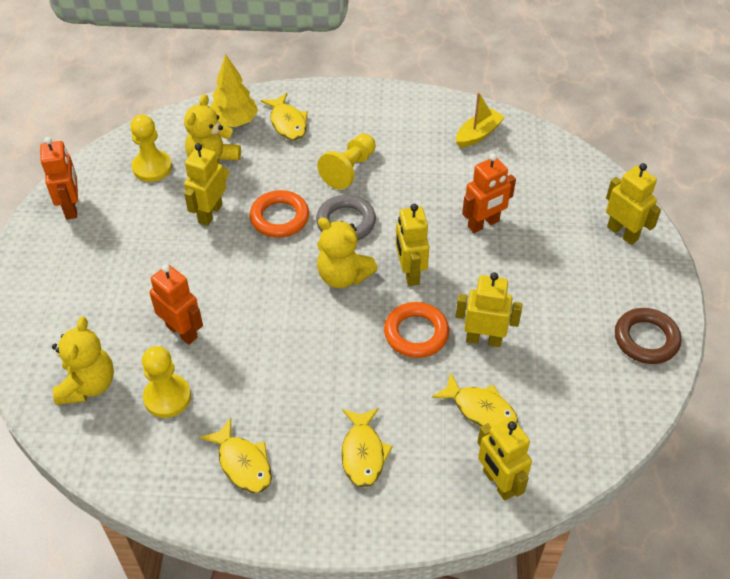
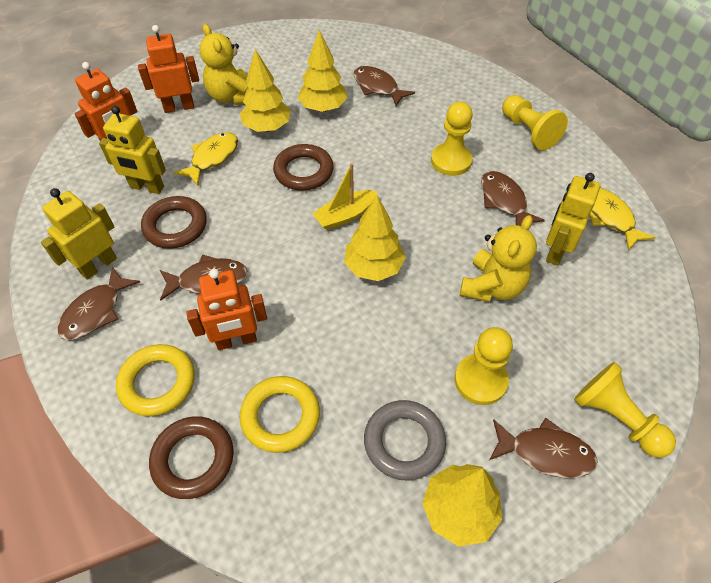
brown fish: 0 -> 5
brown ring: 1 -> 3
orange ring: 2 -> 0
yellow fish: 4 -> 2
yellow pawn: 3 -> 4
yellow ring: 0 -> 2
yellow robot: 5 -> 3
yellow teddy bear: 3 -> 2
yellow tree: 1 -> 4

